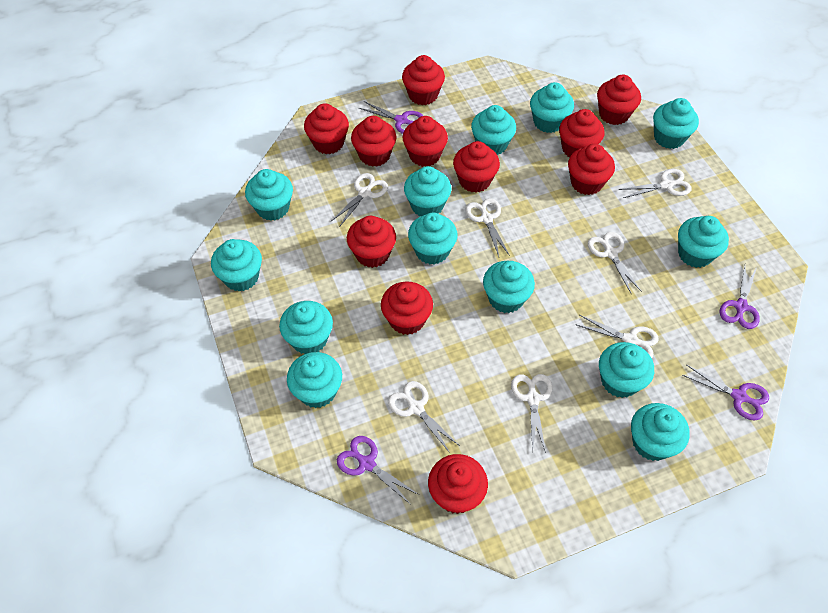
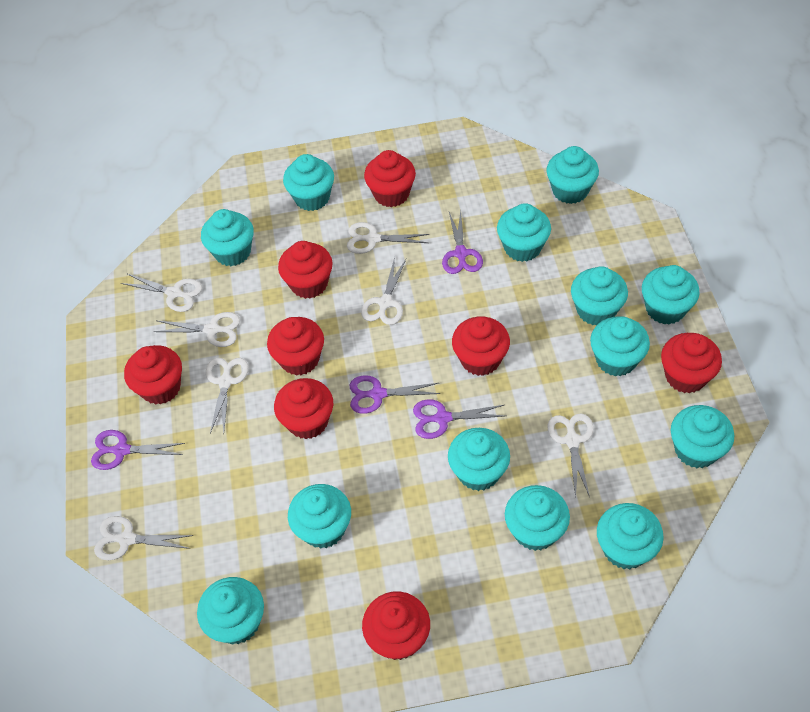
red cupcake: 11 -> 8

